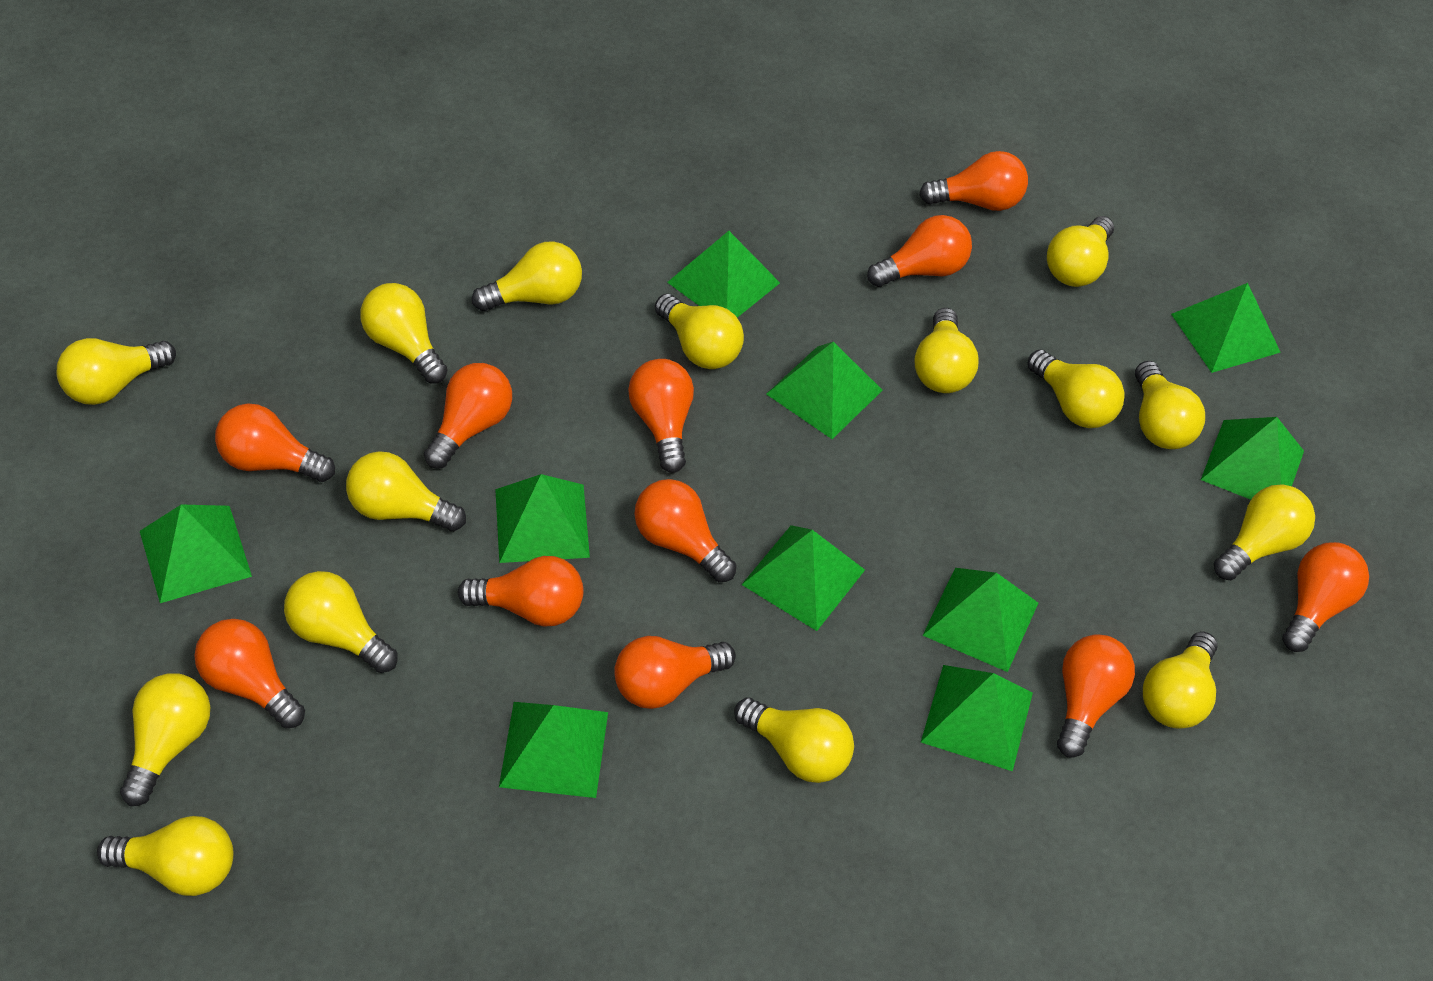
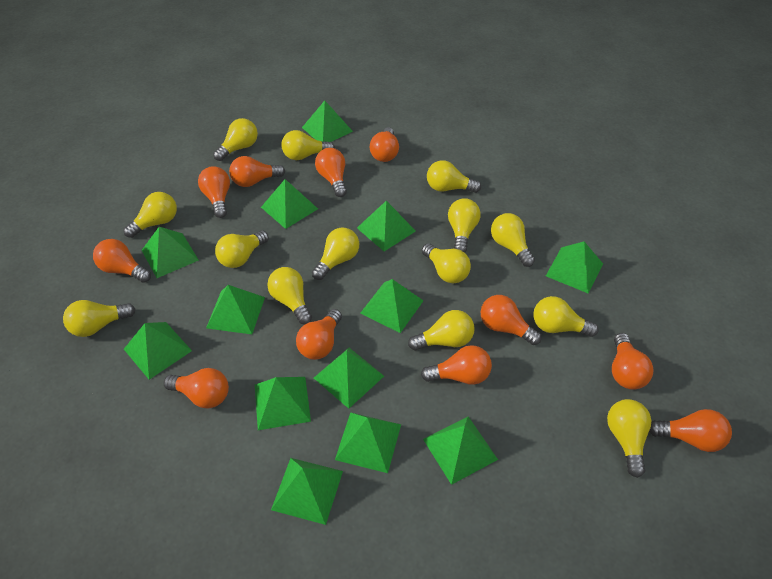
green pyramid: 10 -> 13
yellow light bulb: 15 -> 14

